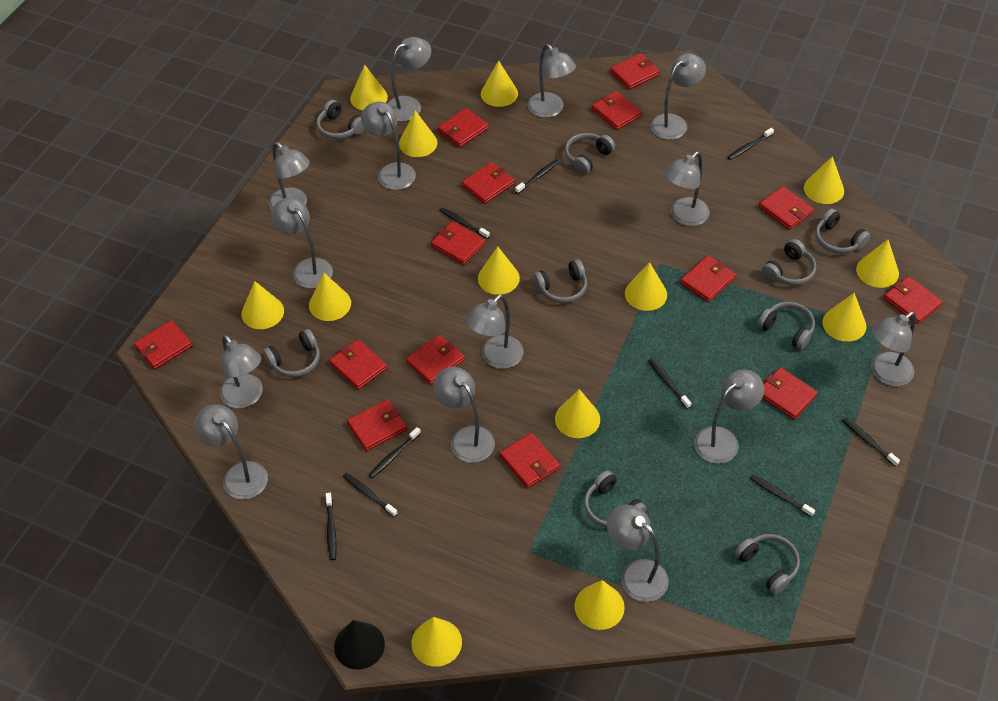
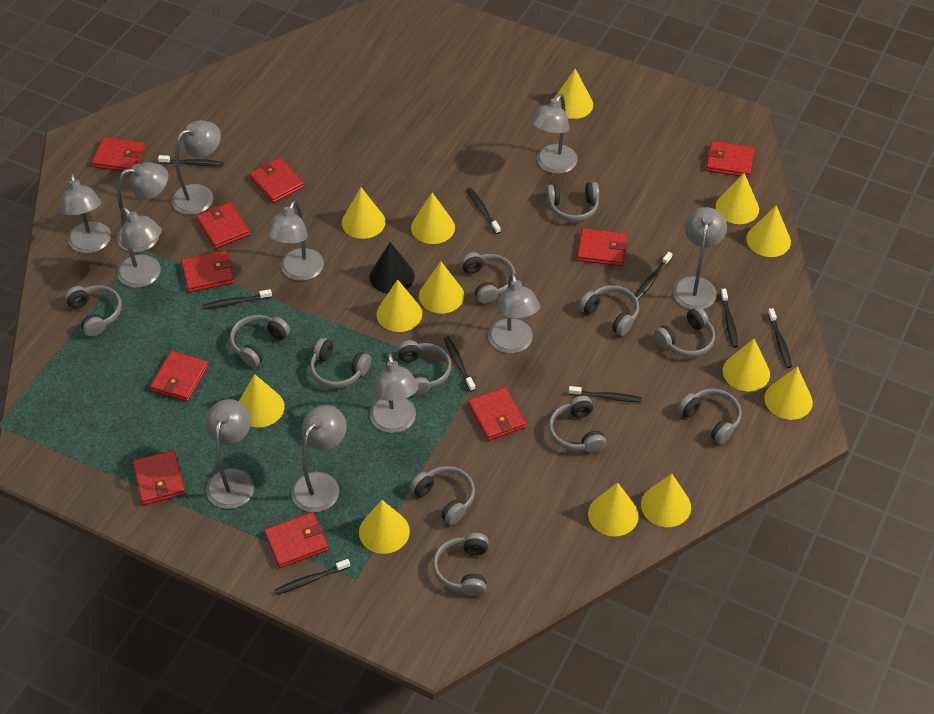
grey headphones: 9 -> 12
grey lamp: 14 -> 11
red wallet: 14 -> 10

